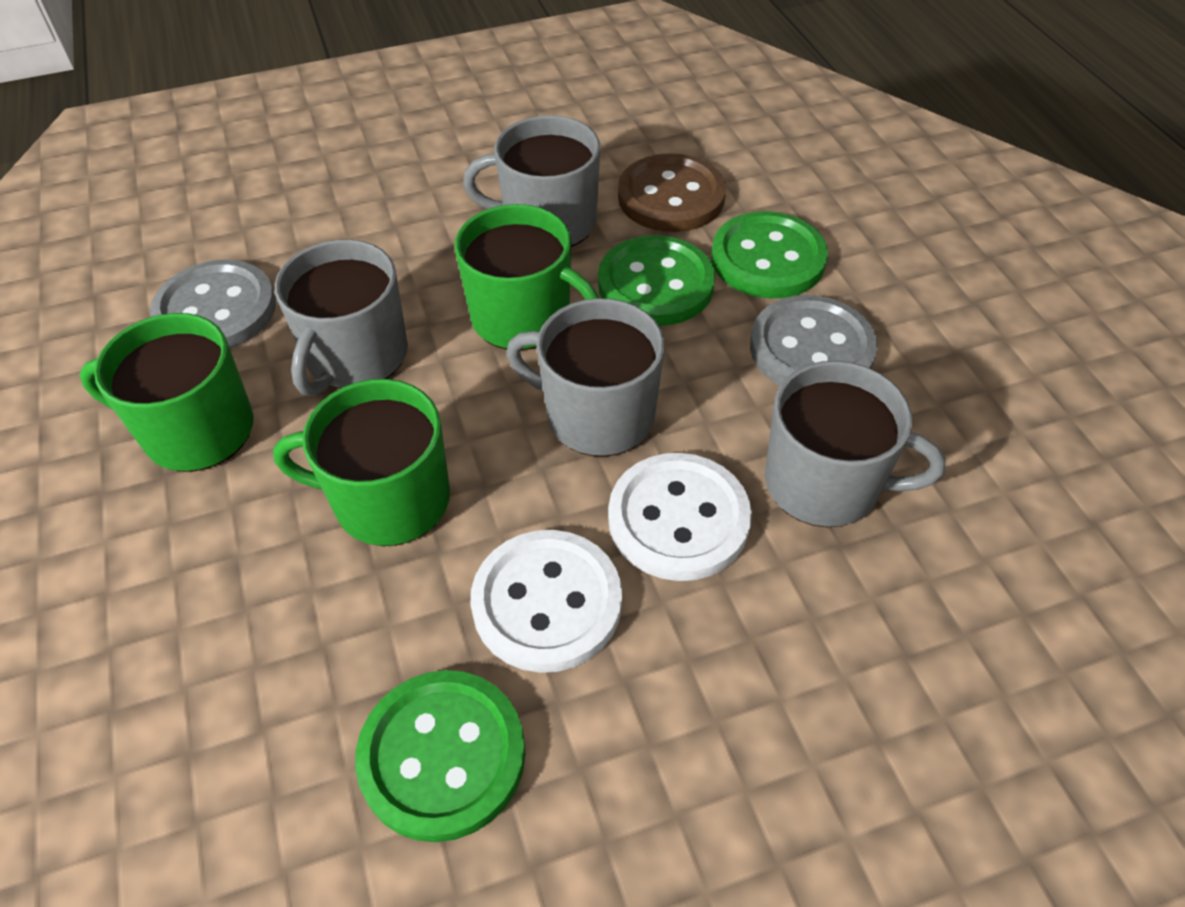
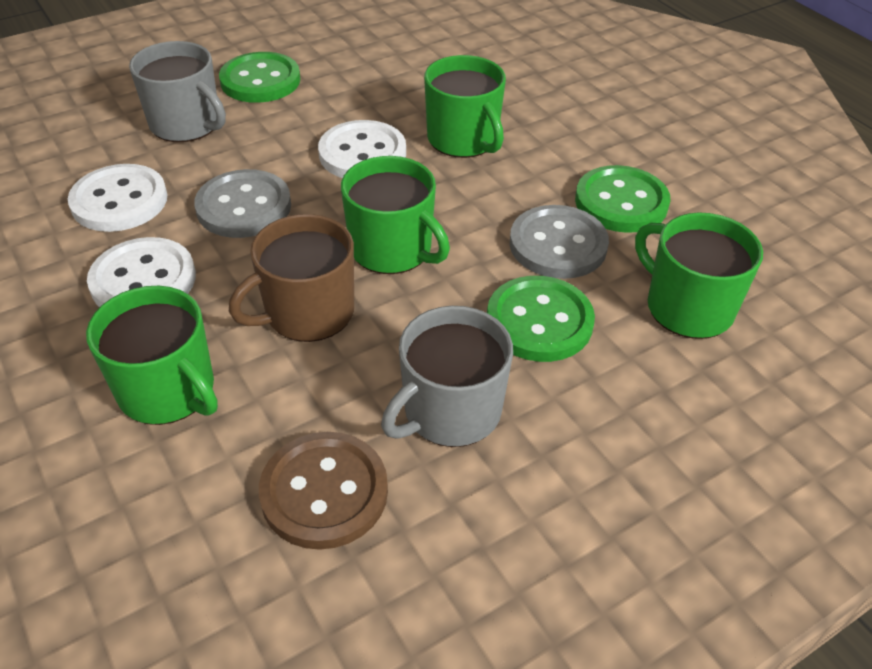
brown mug: 0 -> 1
green mug: 3 -> 4
grey mug: 4 -> 2
white button: 2 -> 3

